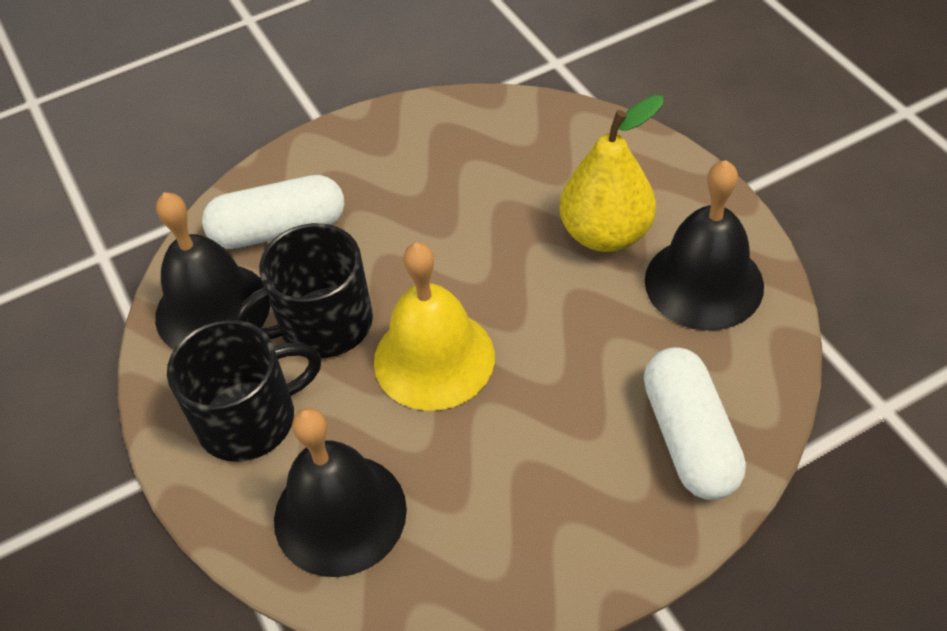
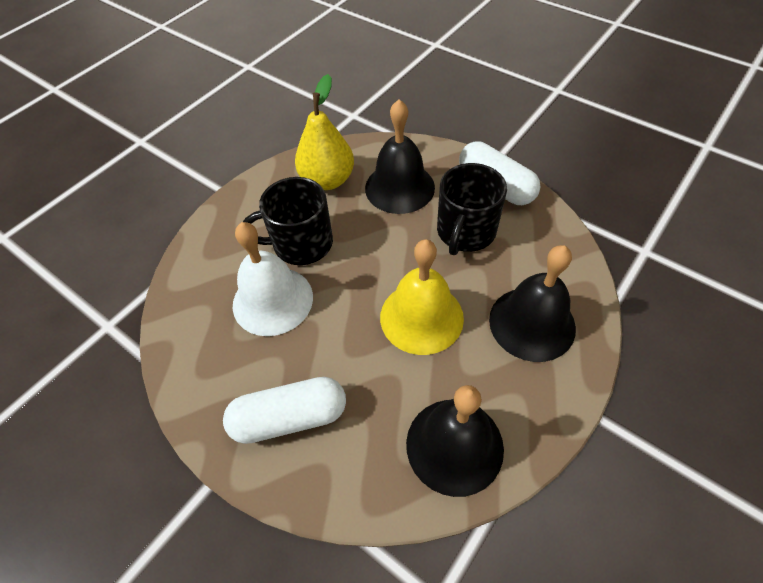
white bell: 0 -> 1

